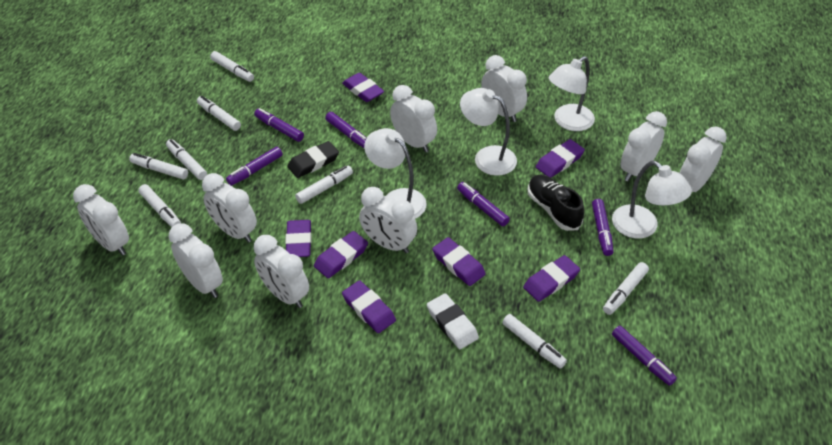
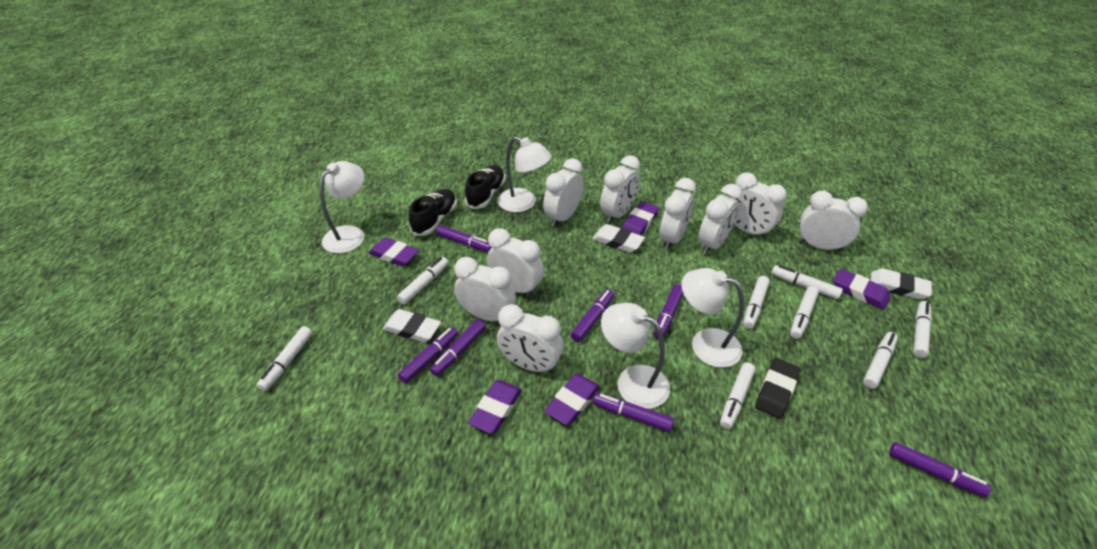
black shoe: 1 -> 2
purple eraser: 7 -> 5
purple marker: 6 -> 7
white eraser: 1 -> 3

